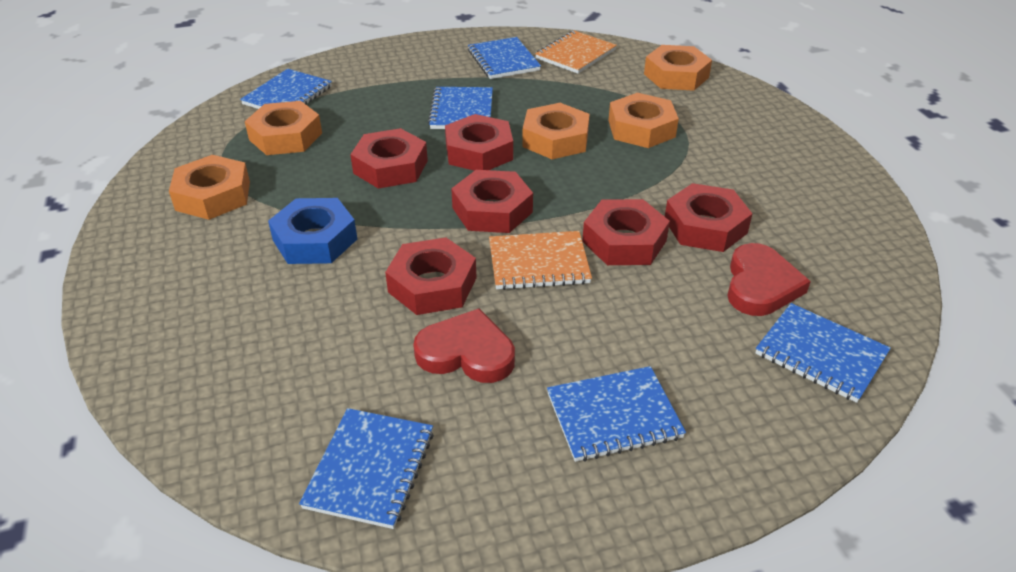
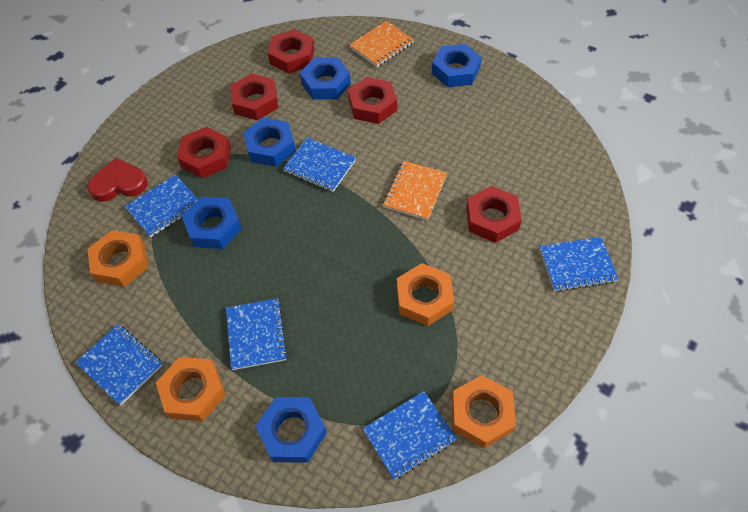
blue nut: 1 -> 5
orange nut: 5 -> 4
red heart: 2 -> 1
red nut: 6 -> 5

